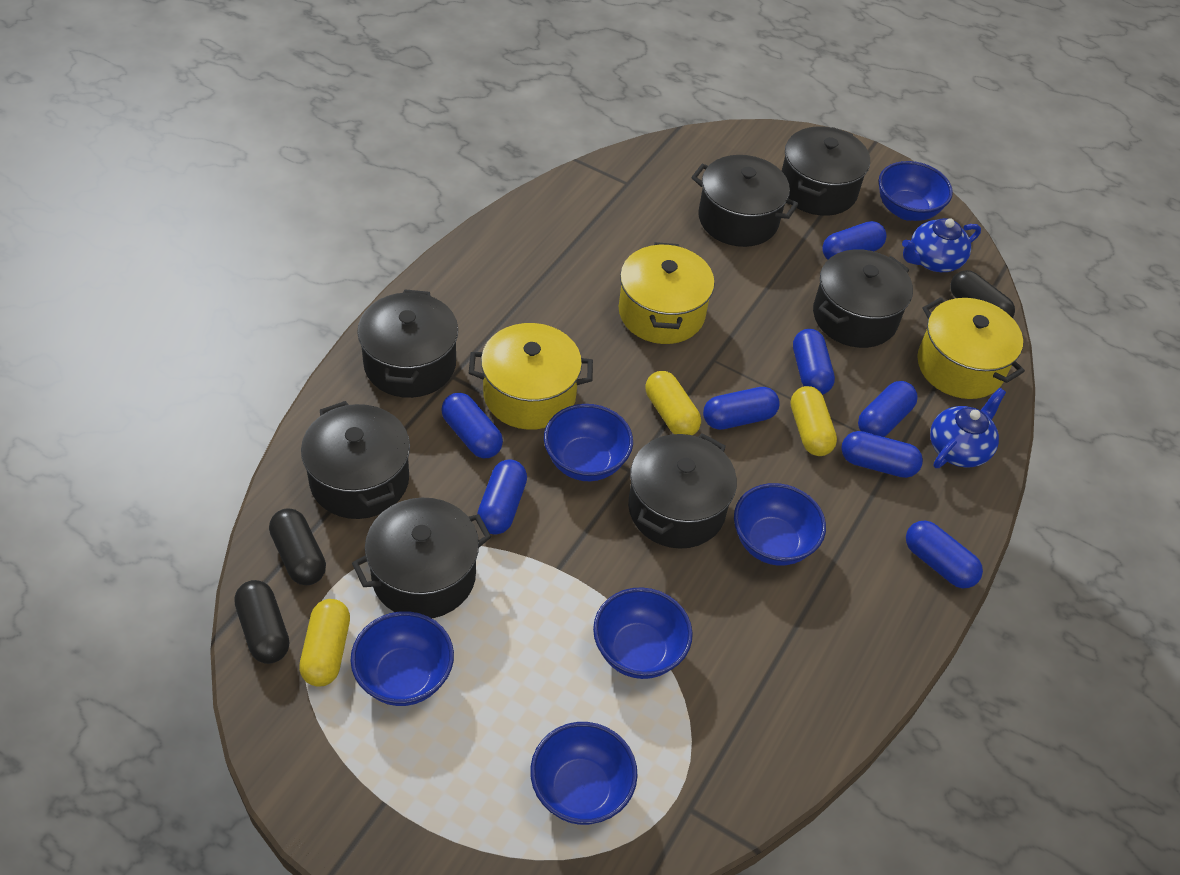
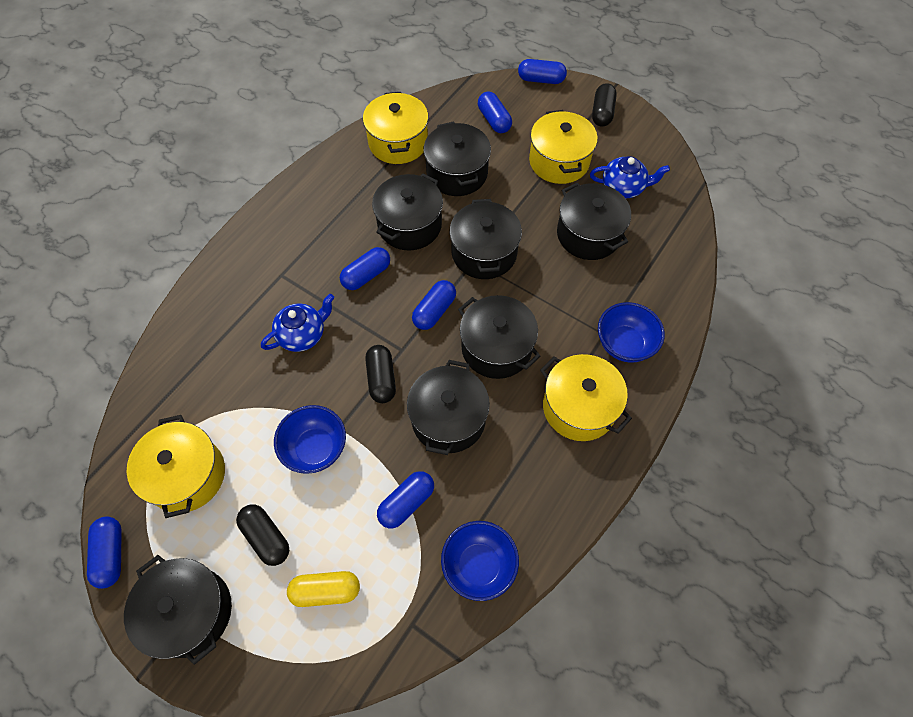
blue bowl: 6 -> 3
blue capsule: 8 -> 6
yellow capsule: 3 -> 1
yellow pot: 3 -> 4

